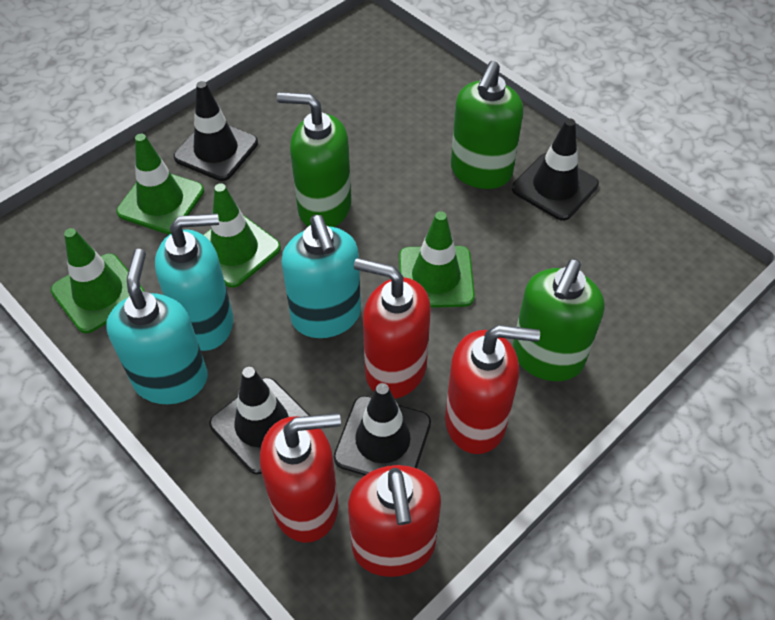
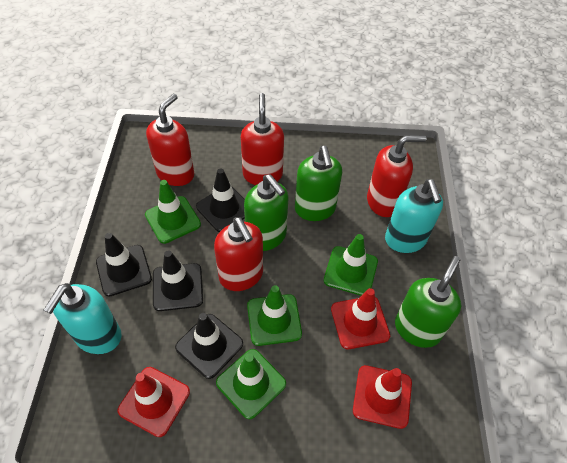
red traffic cone: 0 -> 3
turquoise soap dispenser: 3 -> 2

